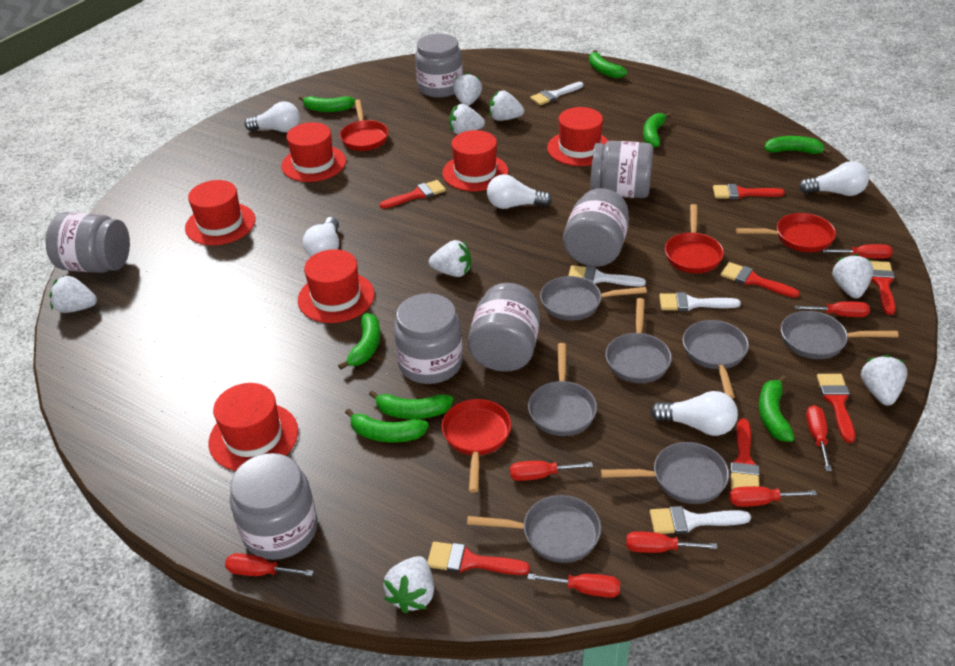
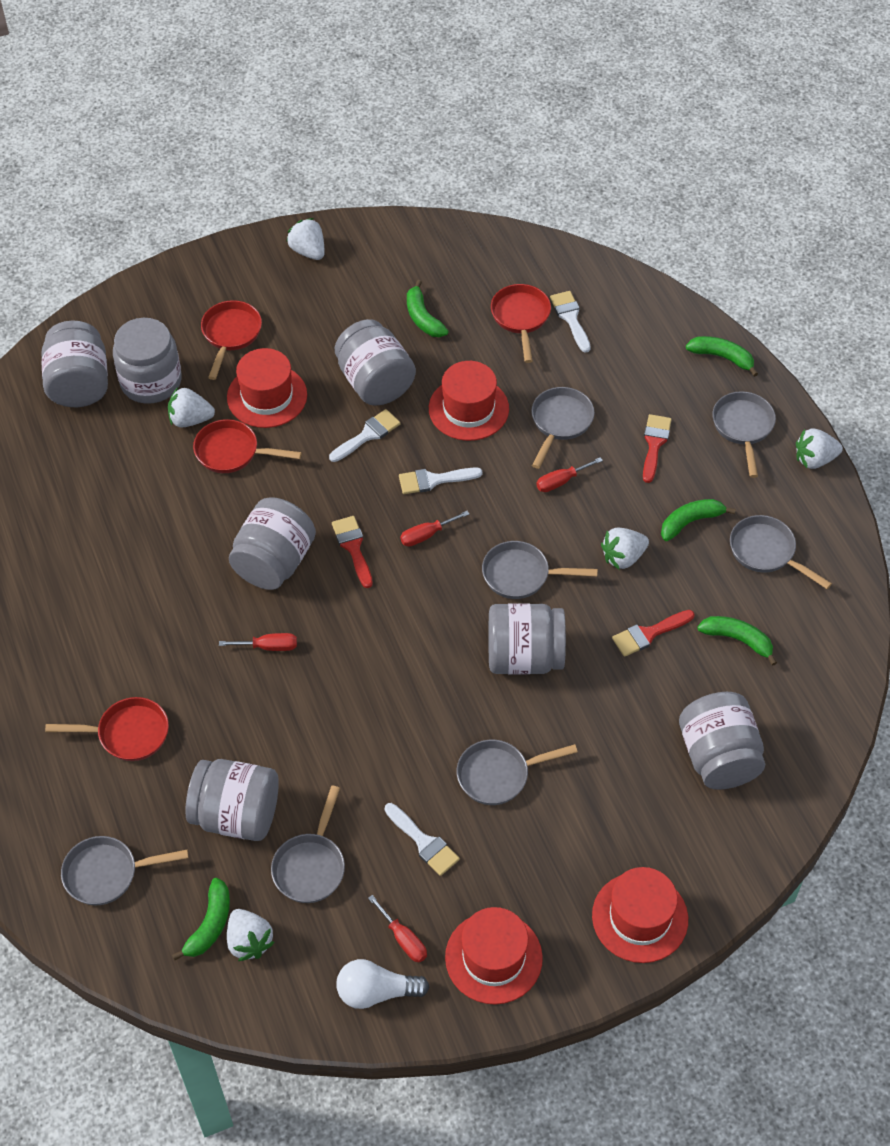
green banana: 8 -> 5
red brush: 7 -> 3
red hat: 6 -> 4
red screwdriver: 8 -> 4
white light bulb: 5 -> 1
white strawberry: 8 -> 5

